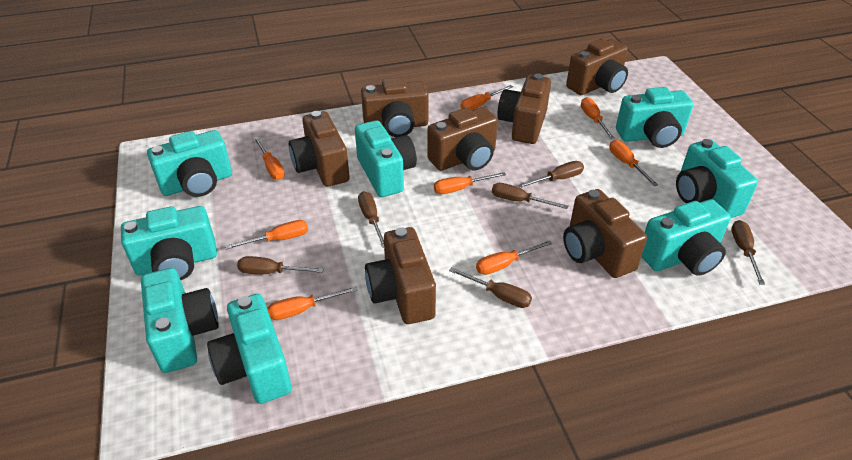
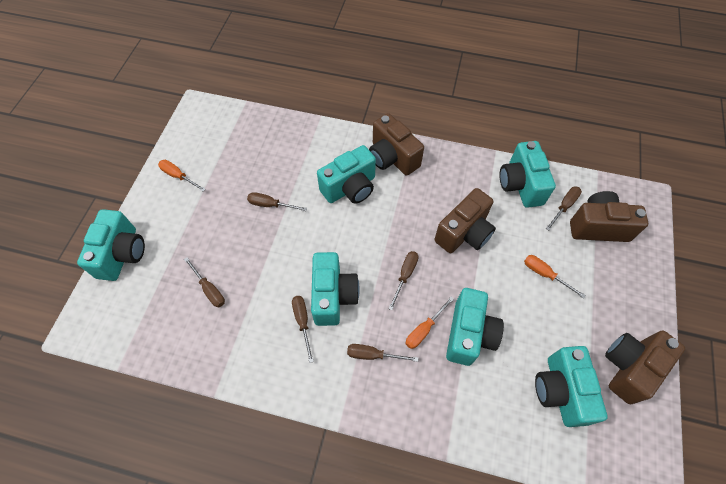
brown camera: 7 -> 4
orange screwdriver: 8 -> 3
turquoise camera: 8 -> 6

